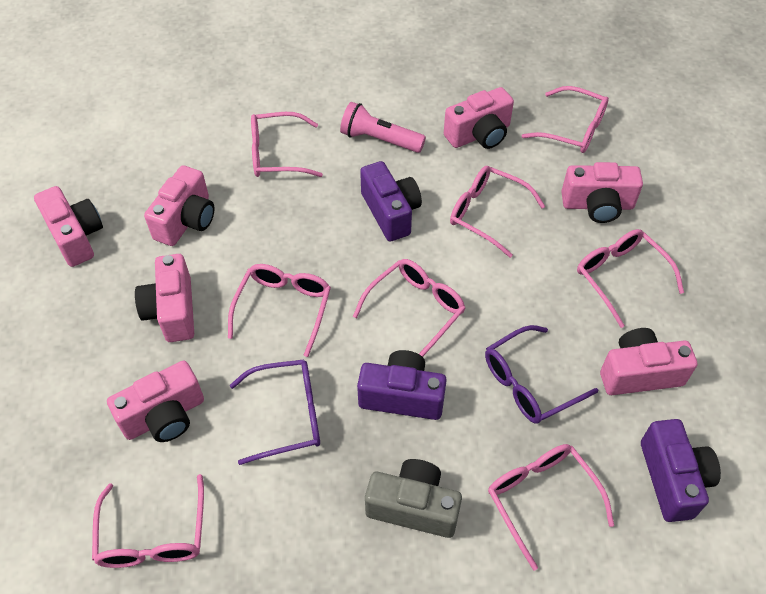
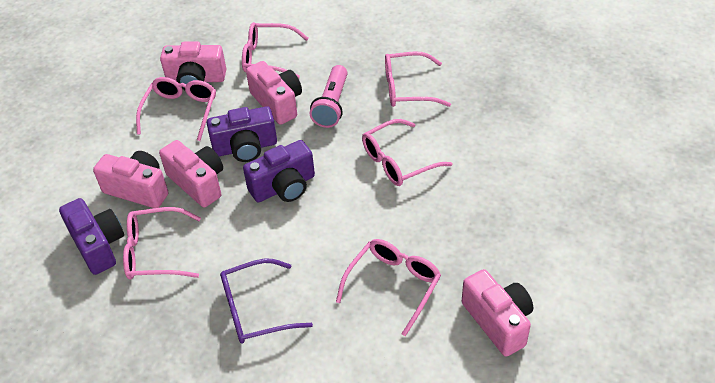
grey camera: 1 -> 0
pink camera: 7 -> 5
pink glasses: 8 -> 6
purple glasses: 2 -> 1

